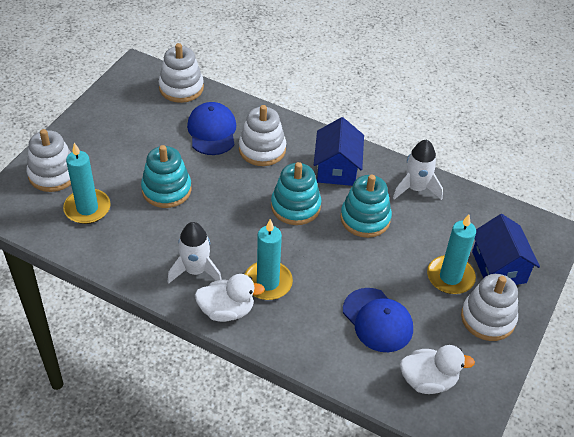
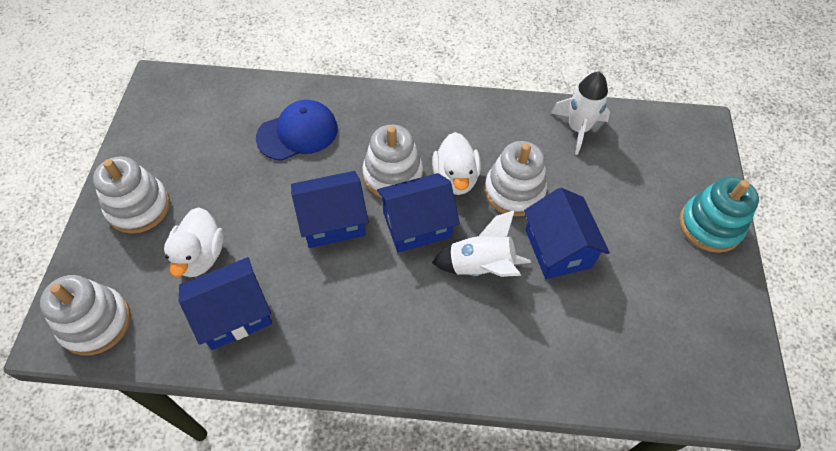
blue cap: 2 -> 1
blue house: 2 -> 4
turquoise candle: 3 -> 0
turquoise stacking toy: 3 -> 1

